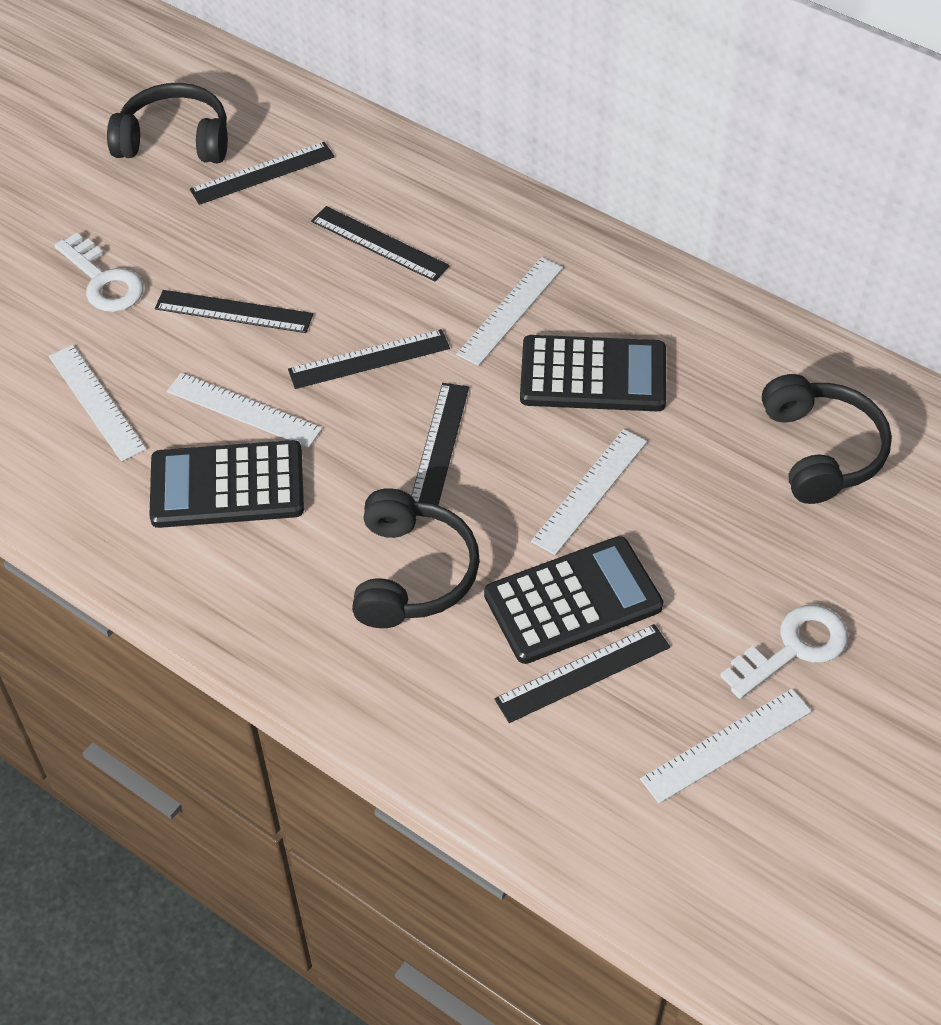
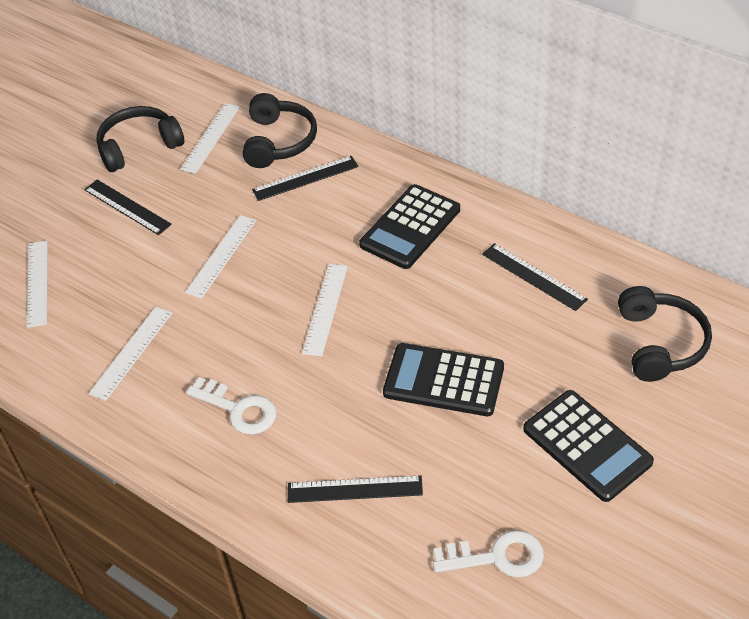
black ruler: 6 -> 4

